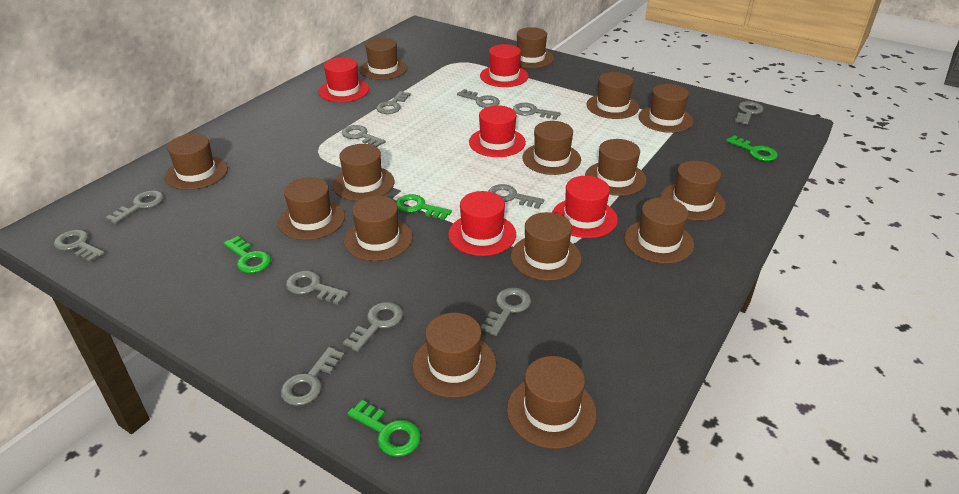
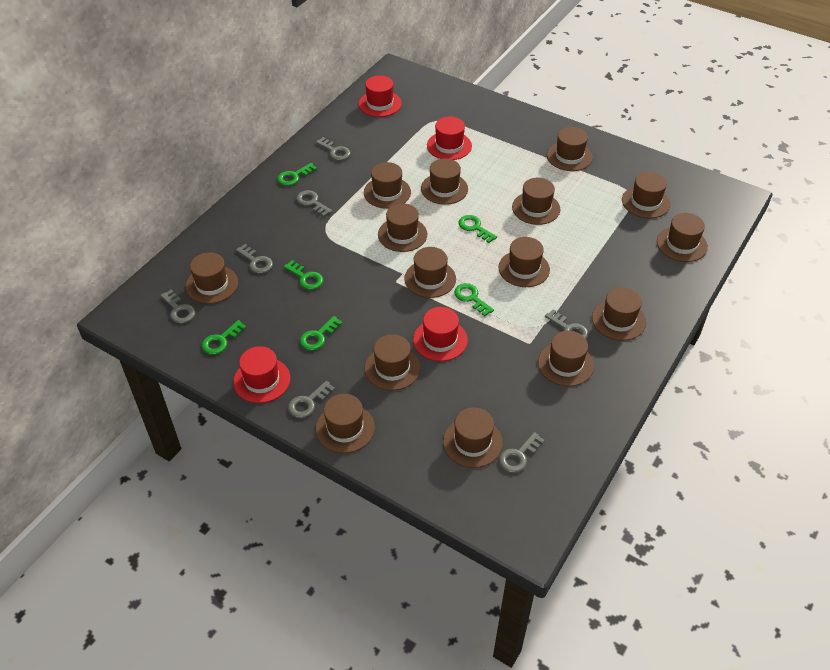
green key: 4 -> 6
grey key: 12 -> 7
red hat: 5 -> 4

